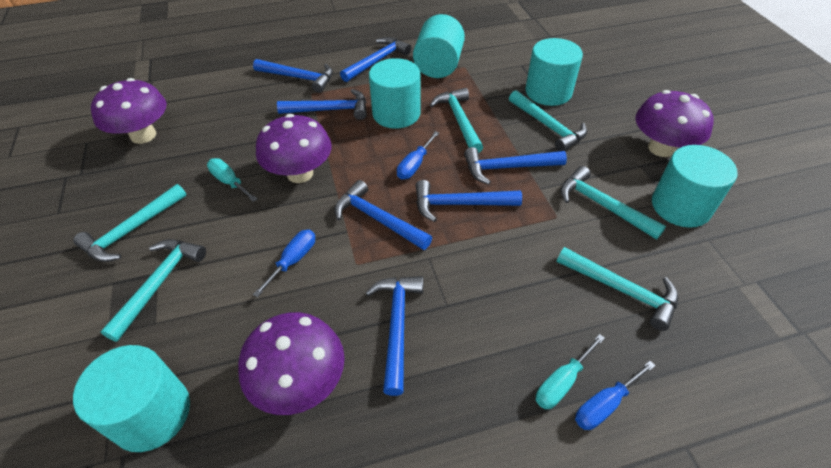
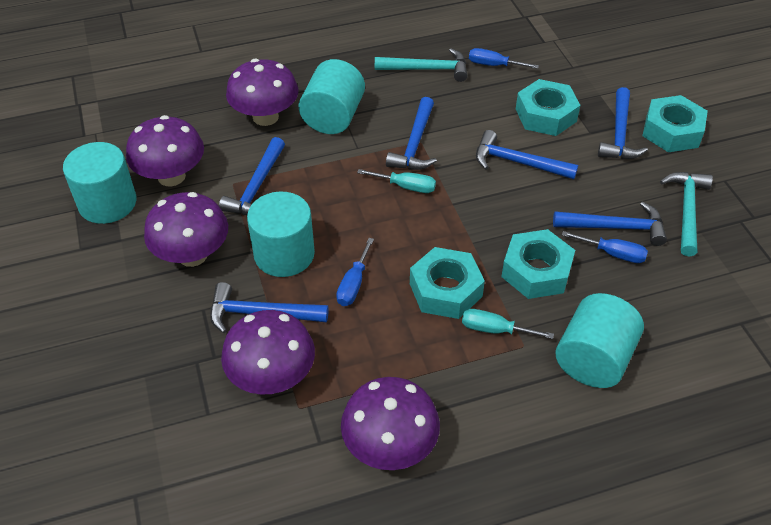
blue hammer: 7 -> 6
purple mushroom: 4 -> 5
turquoise cylinder: 5 -> 4
turquoise hammer: 6 -> 2
turquoise nut: 0 -> 4

